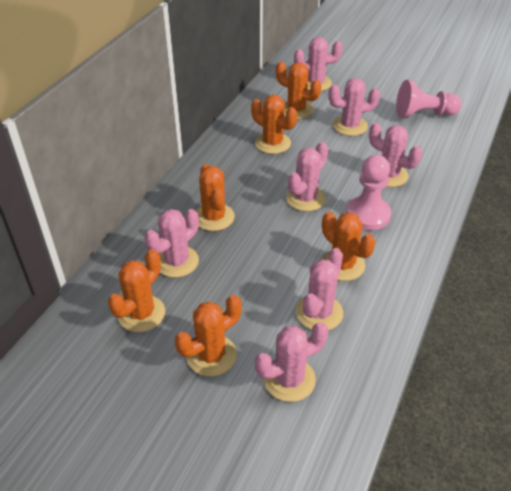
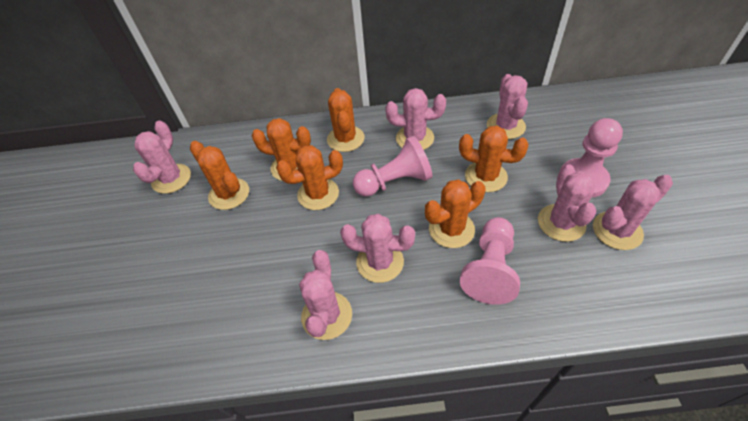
pink pawn: 2 -> 3

